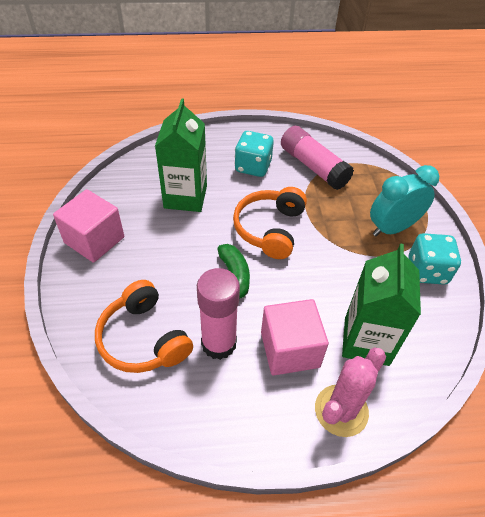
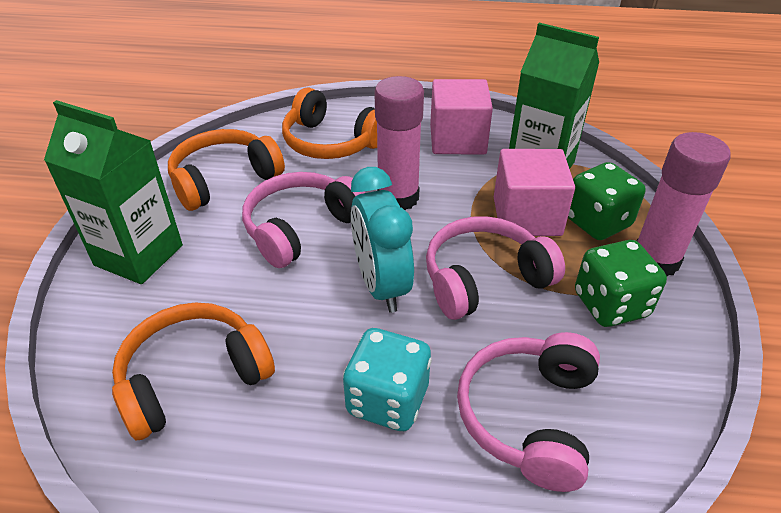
green banana: 1 -> 0
green dice: 0 -> 2
orange headphones: 2 -> 3
pink cactus: 1 -> 0
pink headphones: 0 -> 3
turquoise dice: 2 -> 1

